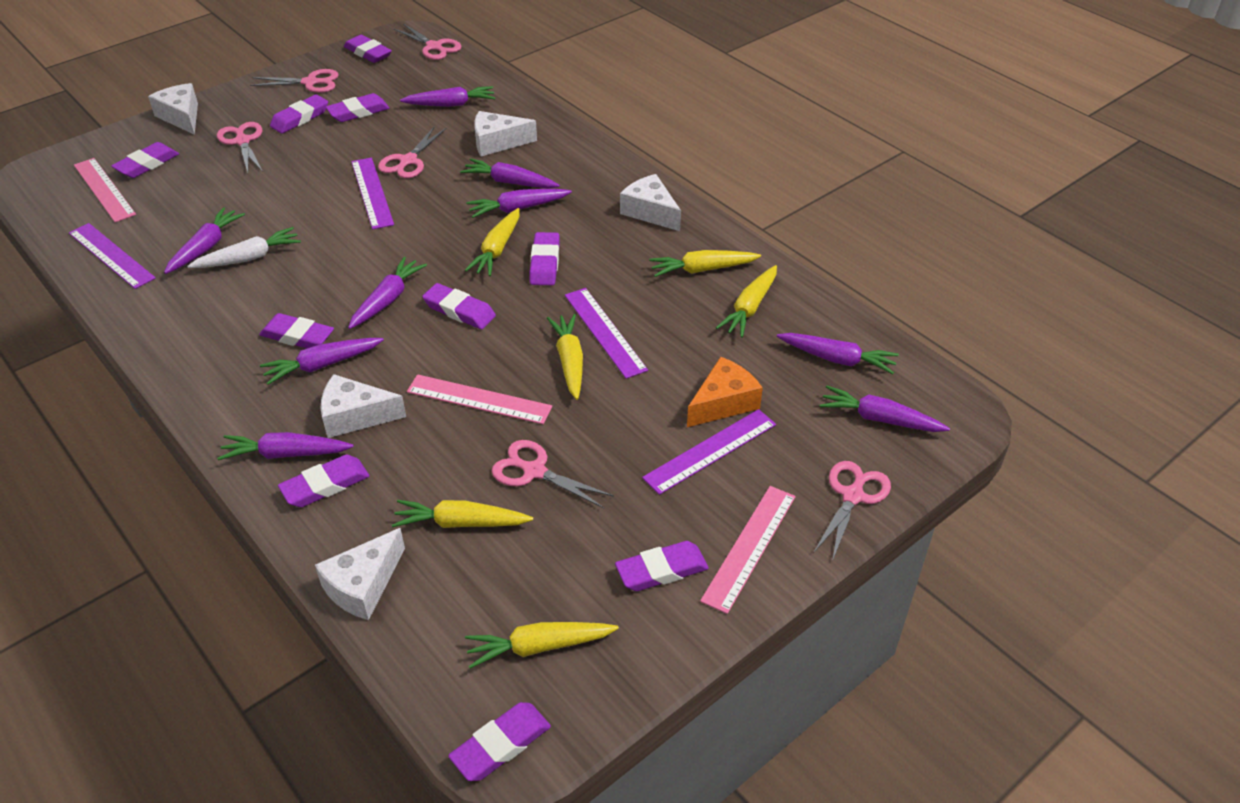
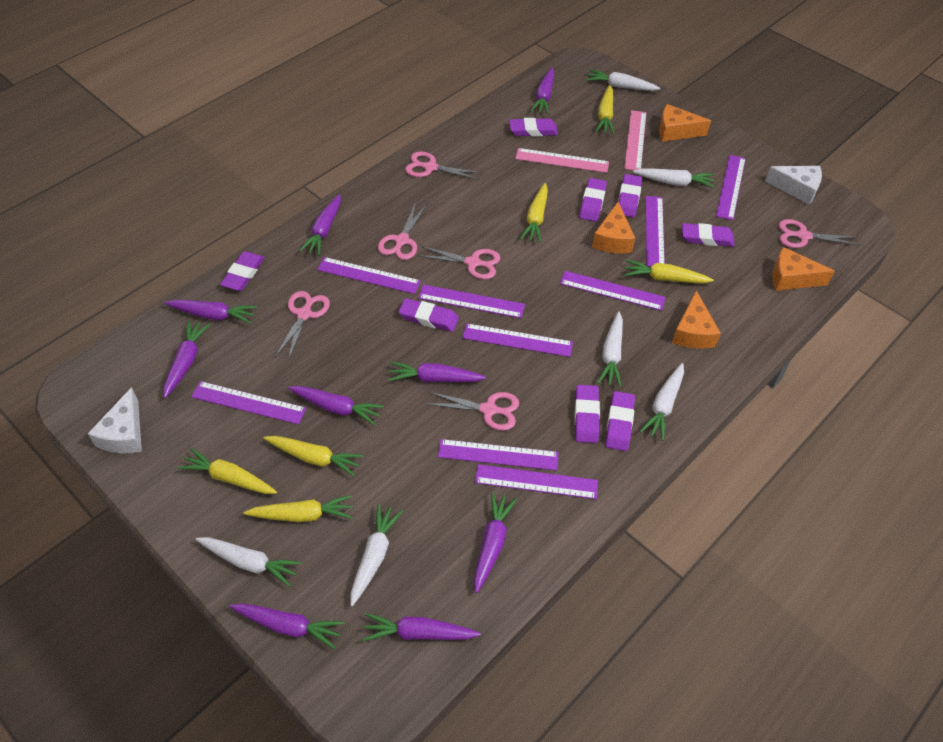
orange cheese: 1 -> 4
pink ruler: 3 -> 2
purple eraser: 10 -> 8
purple ruler: 4 -> 9
white carrot: 1 -> 6
white cheese: 5 -> 2

